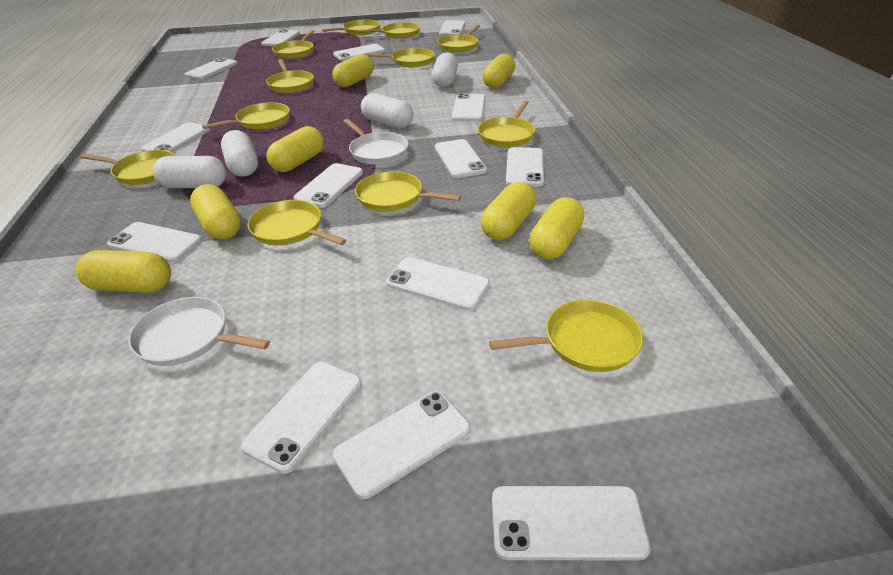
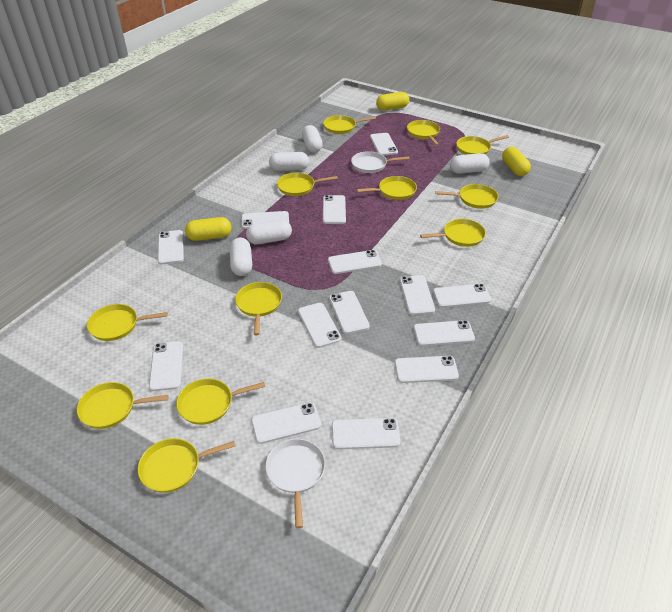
white capsule: 4 -> 5
yellow capsule: 7 -> 3

